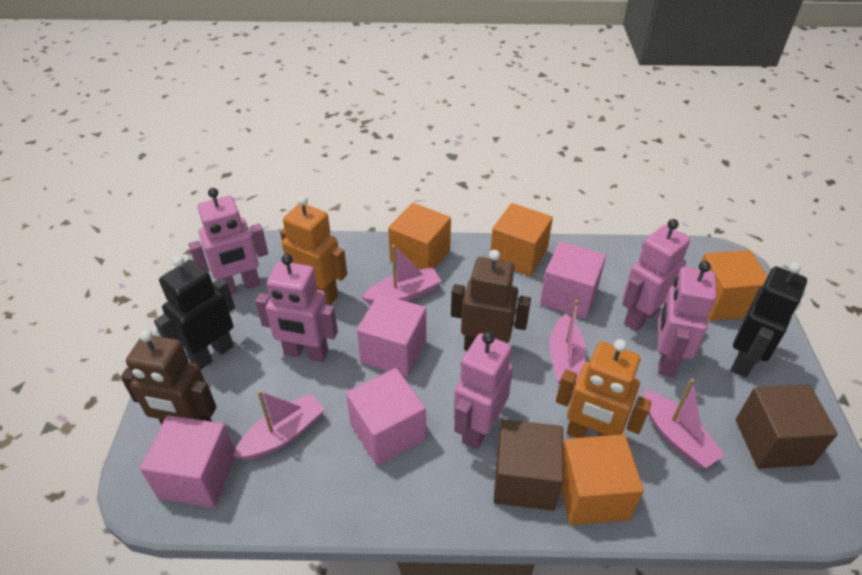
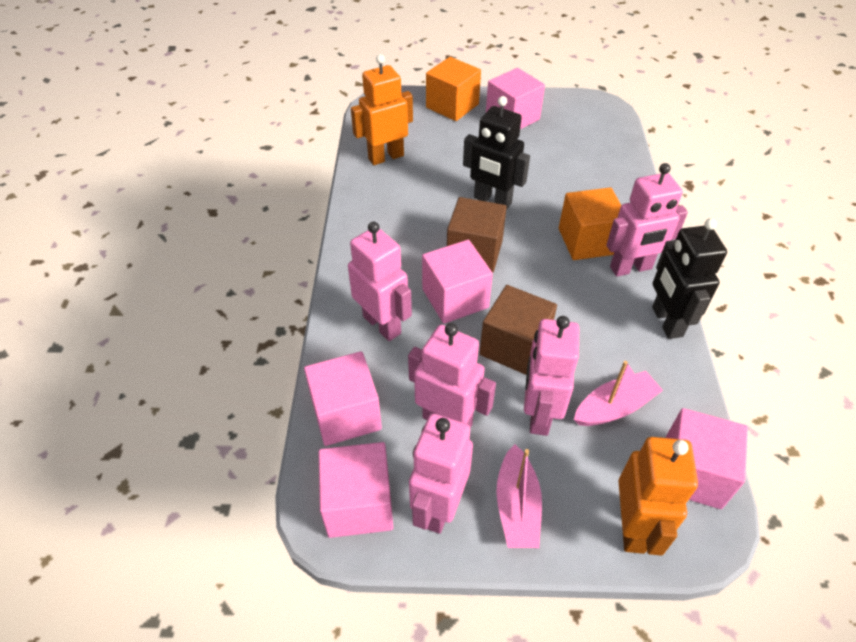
brown robot: 2 -> 0
orange cube: 4 -> 2
pink boat: 4 -> 2
pink cube: 4 -> 5

